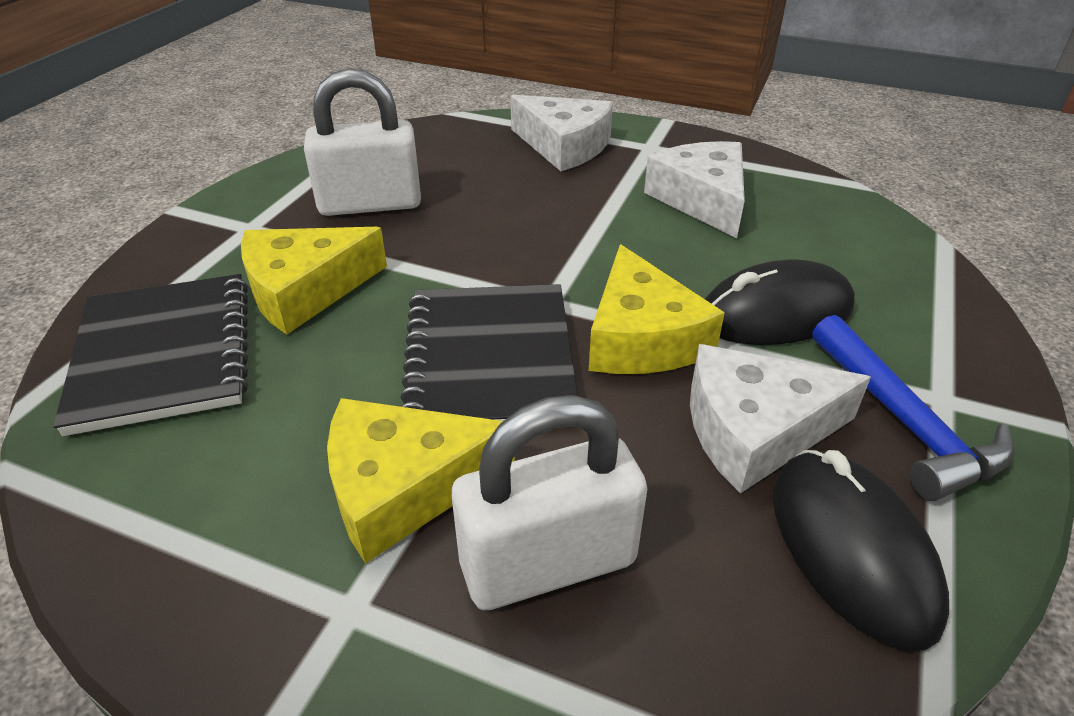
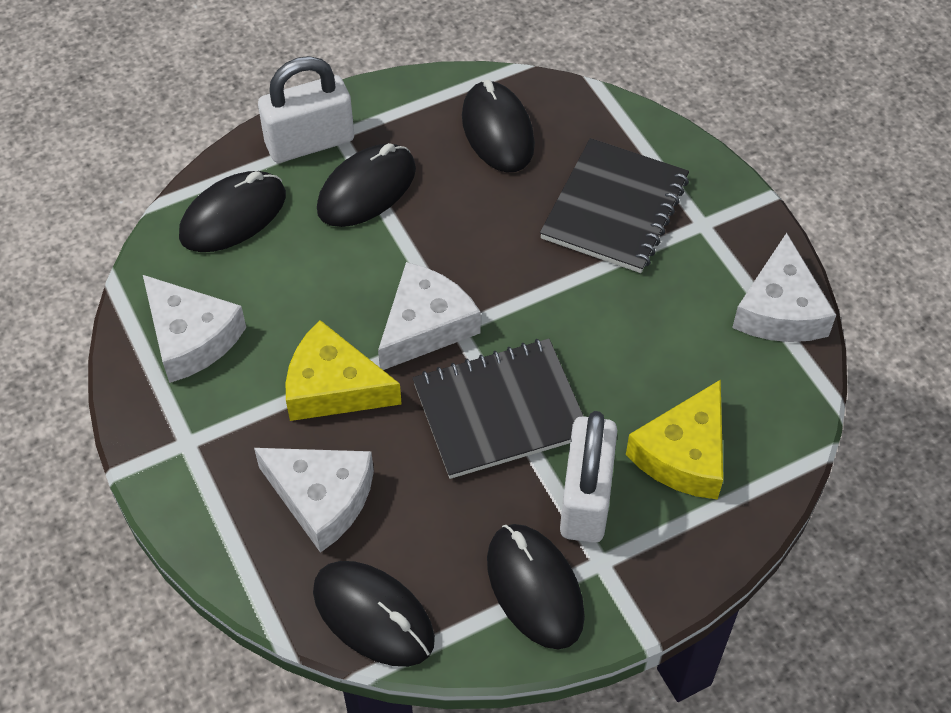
black mouse: 2 -> 5
blue hammer: 1 -> 0
white cheese: 3 -> 4
yellow cheese: 3 -> 2

